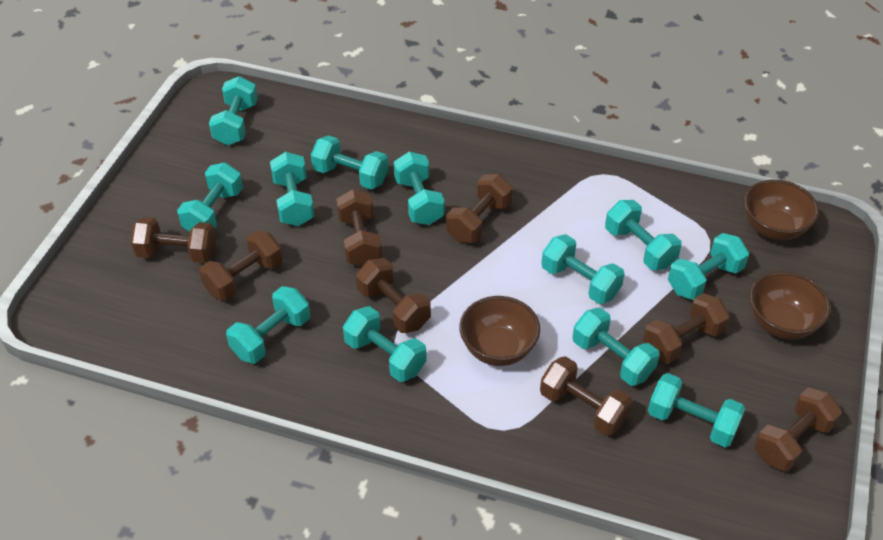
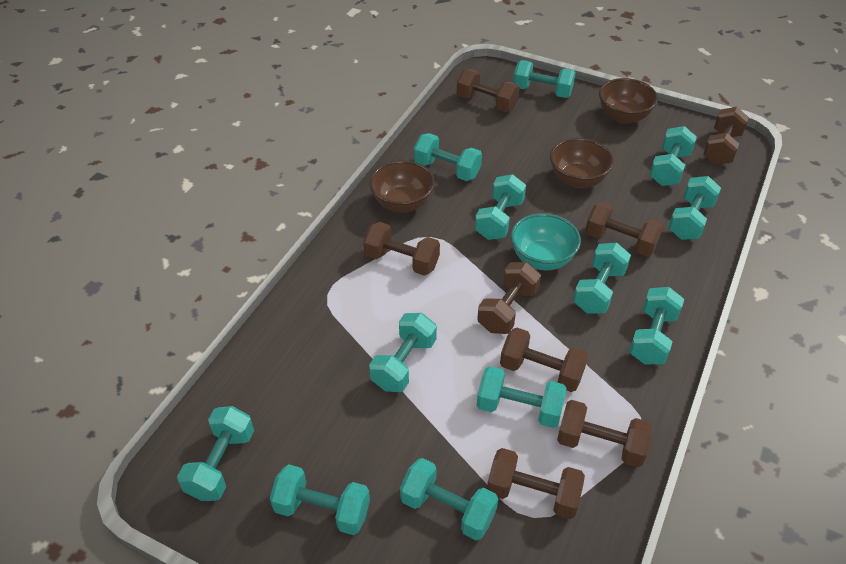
turquoise bowl: 0 -> 1

